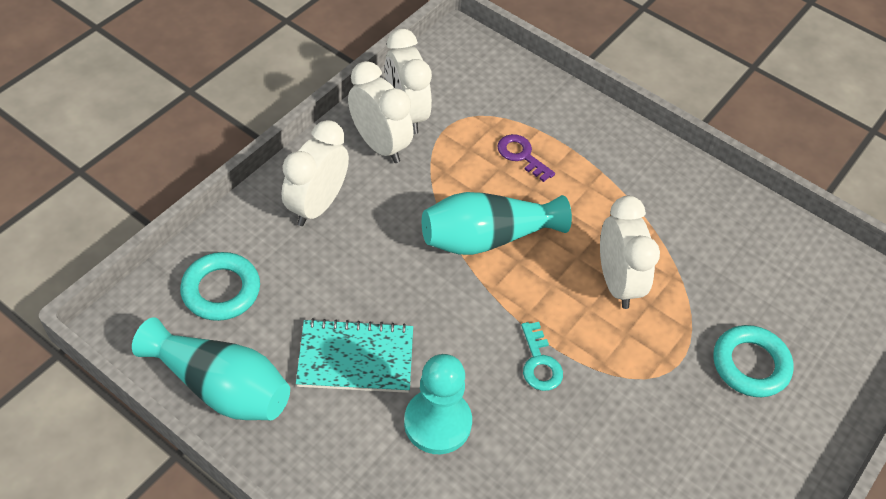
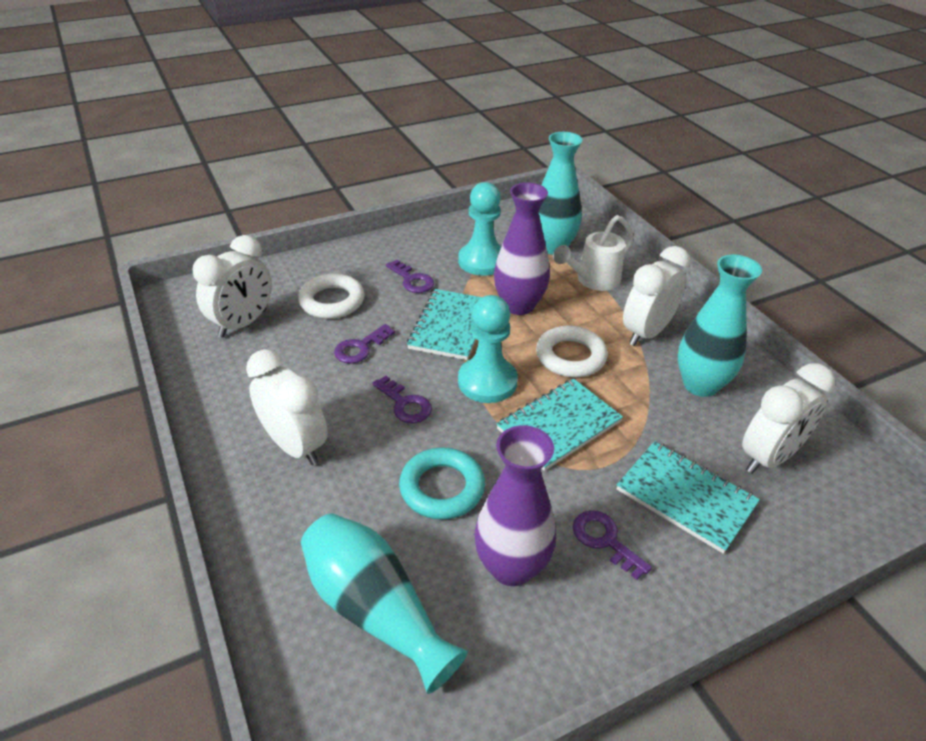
purple key: 1 -> 4
purple vase: 0 -> 2
turquoise key: 1 -> 0
turquoise notebook: 1 -> 3
turquoise pawn: 1 -> 2
turquoise ring: 2 -> 1
turquoise vase: 2 -> 3
white ring: 0 -> 2
white watering can: 0 -> 1

